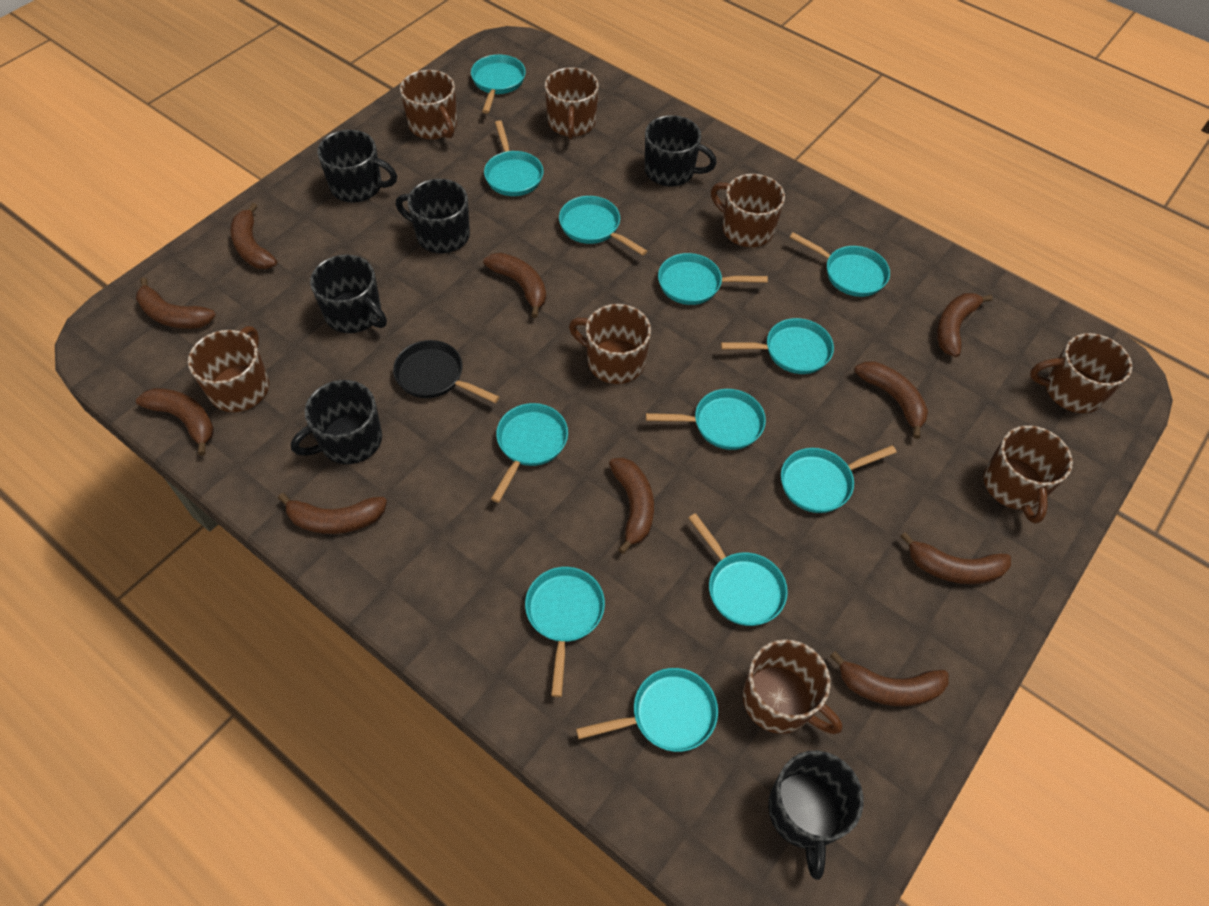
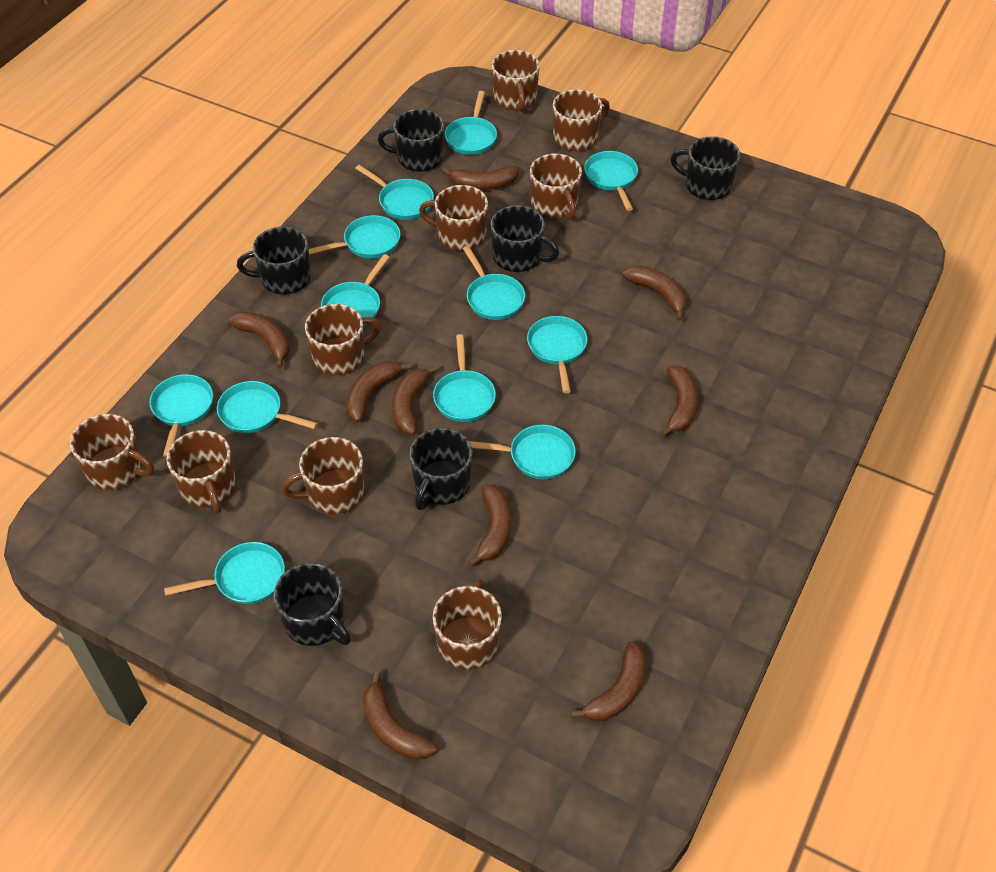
black pan: 1 -> 0
brown banana: 10 -> 9
brown mug: 8 -> 9

